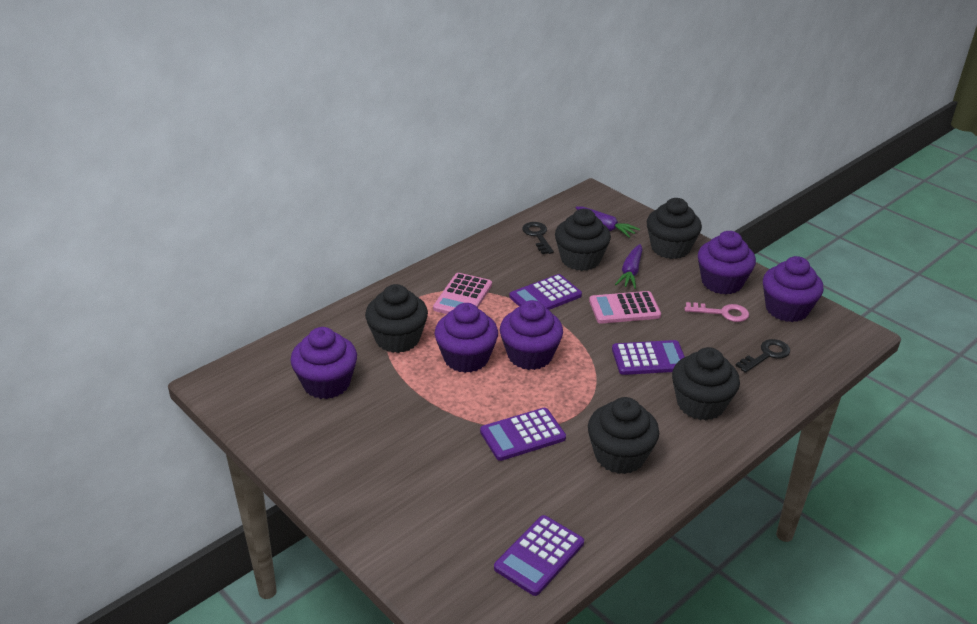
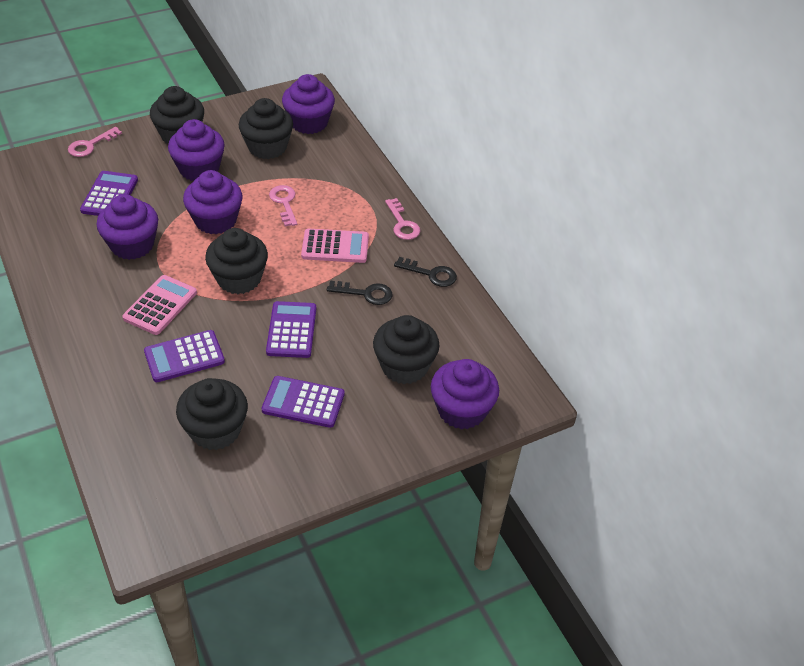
pink key: 1 -> 3
purple carrot: 2 -> 0

